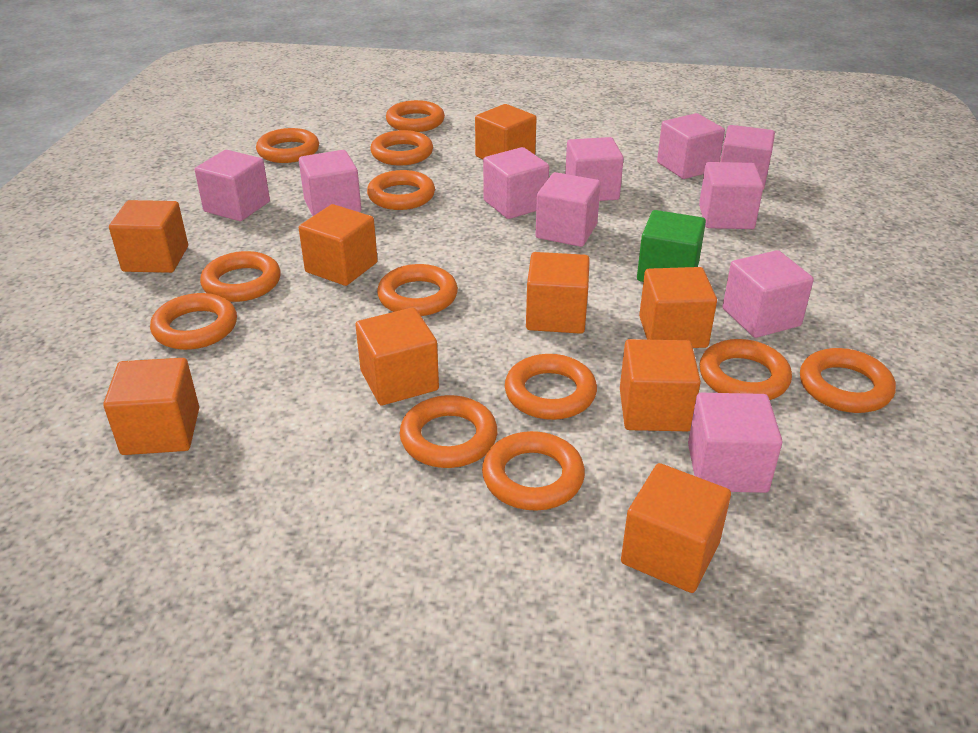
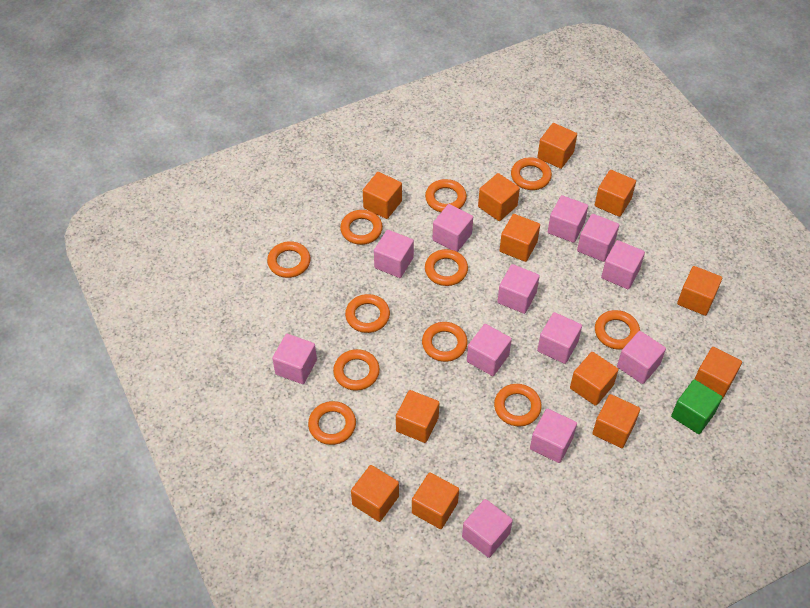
orange cube: 9 -> 12
orange ring: 12 -> 11
pink cube: 10 -> 12

